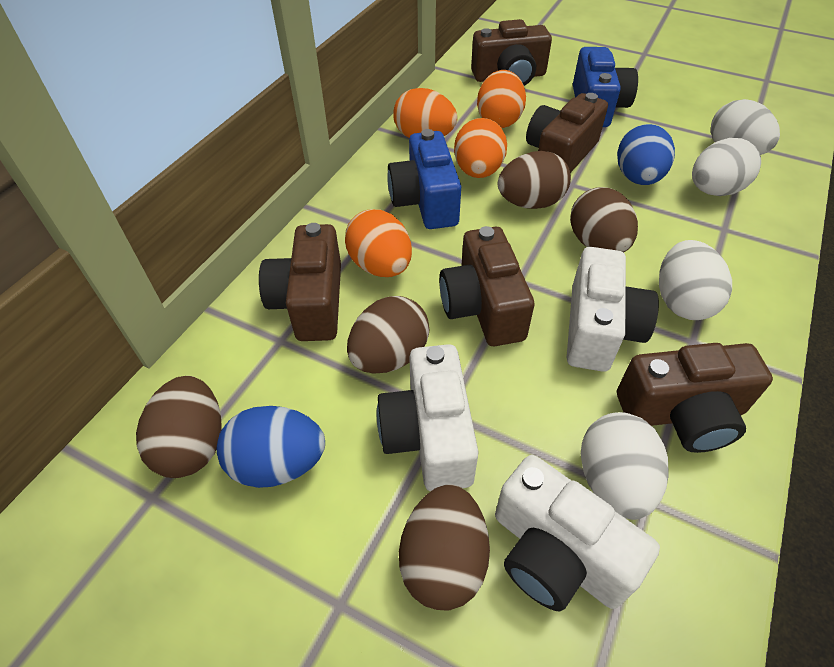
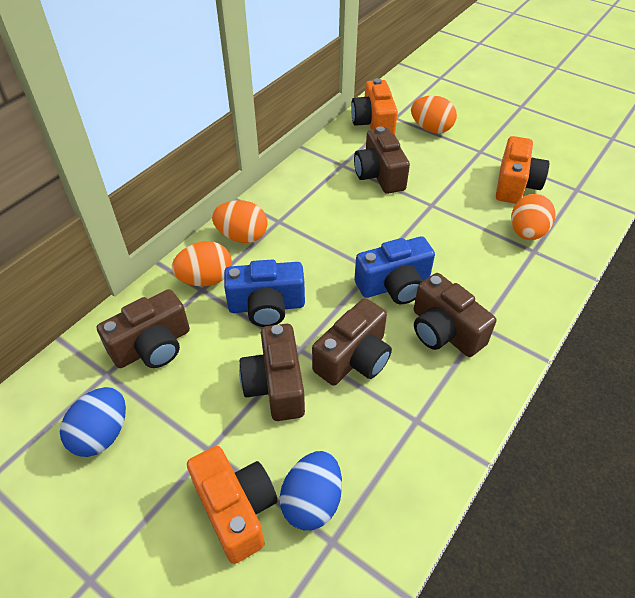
brown egg: 5 -> 0
orange camera: 0 -> 3
white camera: 3 -> 0
white egg: 4 -> 0

